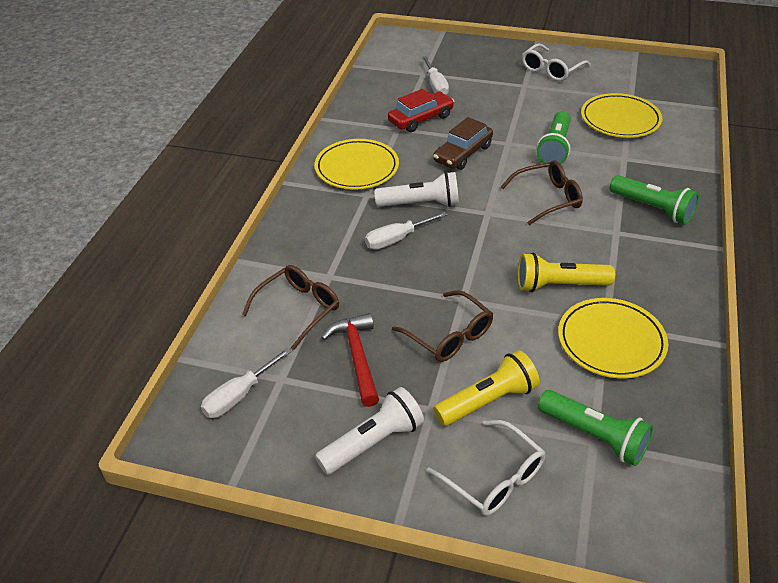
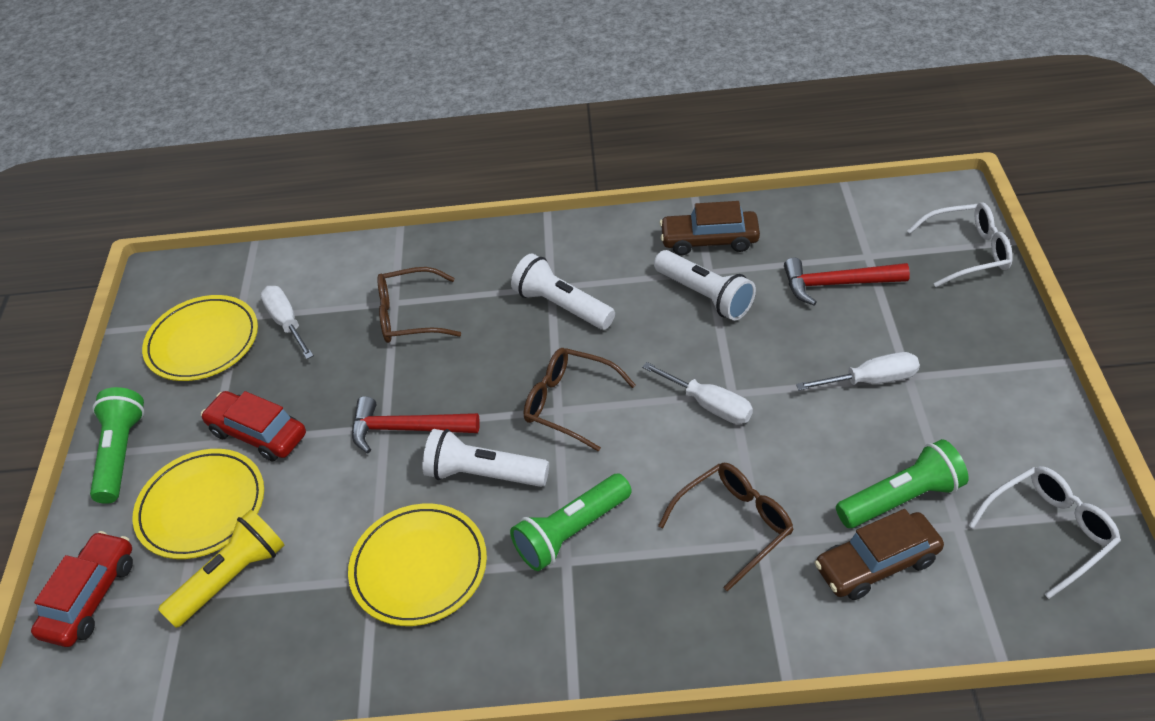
brown car: 1 -> 2
red car: 1 -> 2
red hammer: 1 -> 2
white flashlight: 2 -> 3
yellow flashlight: 2 -> 1

